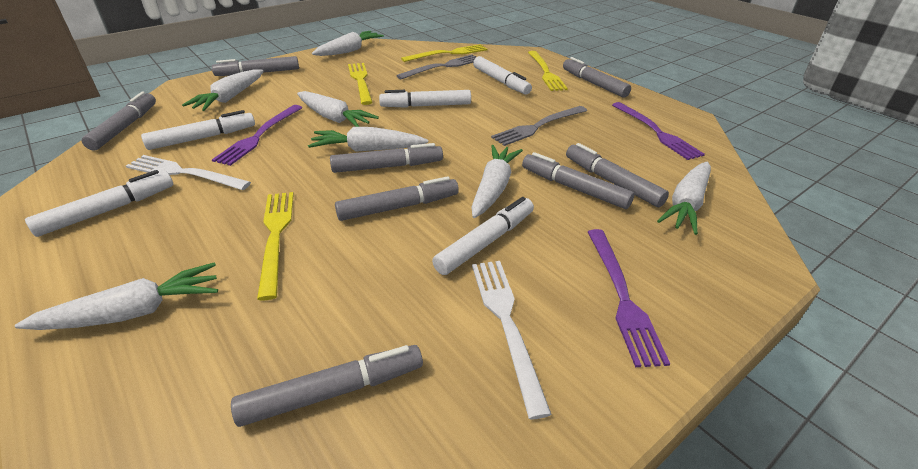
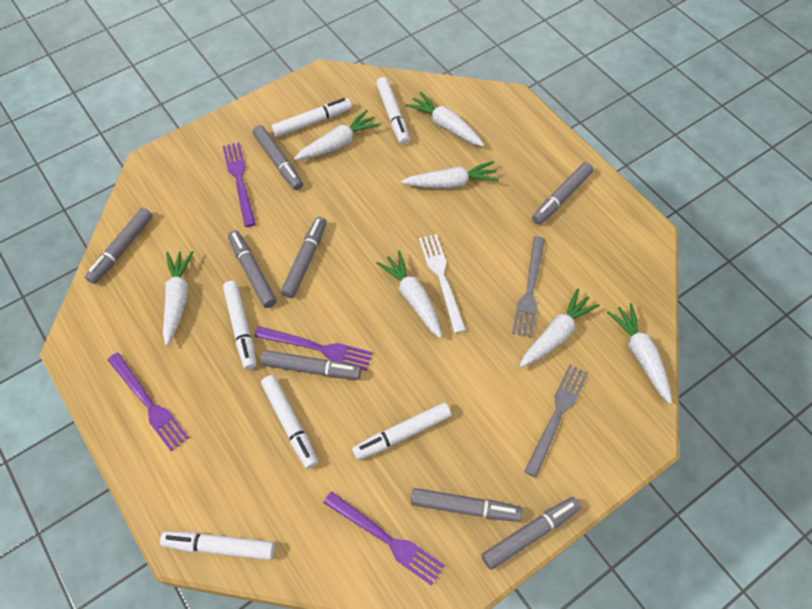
purple fork: 3 -> 4
white fork: 2 -> 1
white marker: 5 -> 6
yellow fork: 4 -> 0

